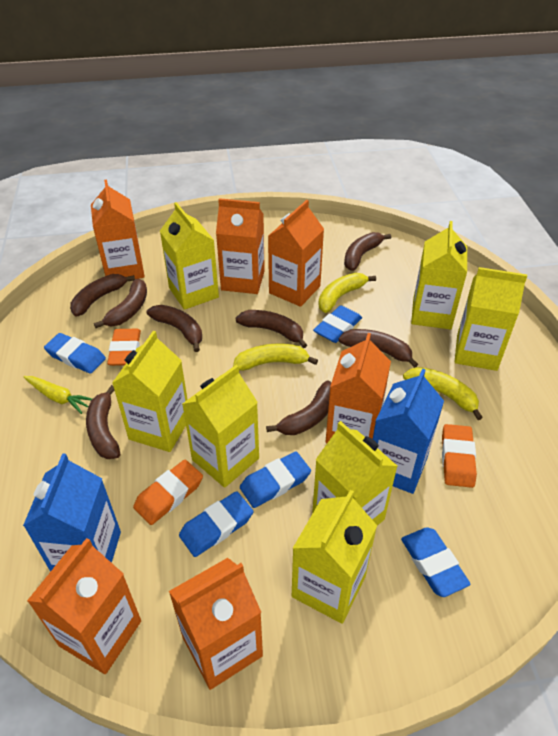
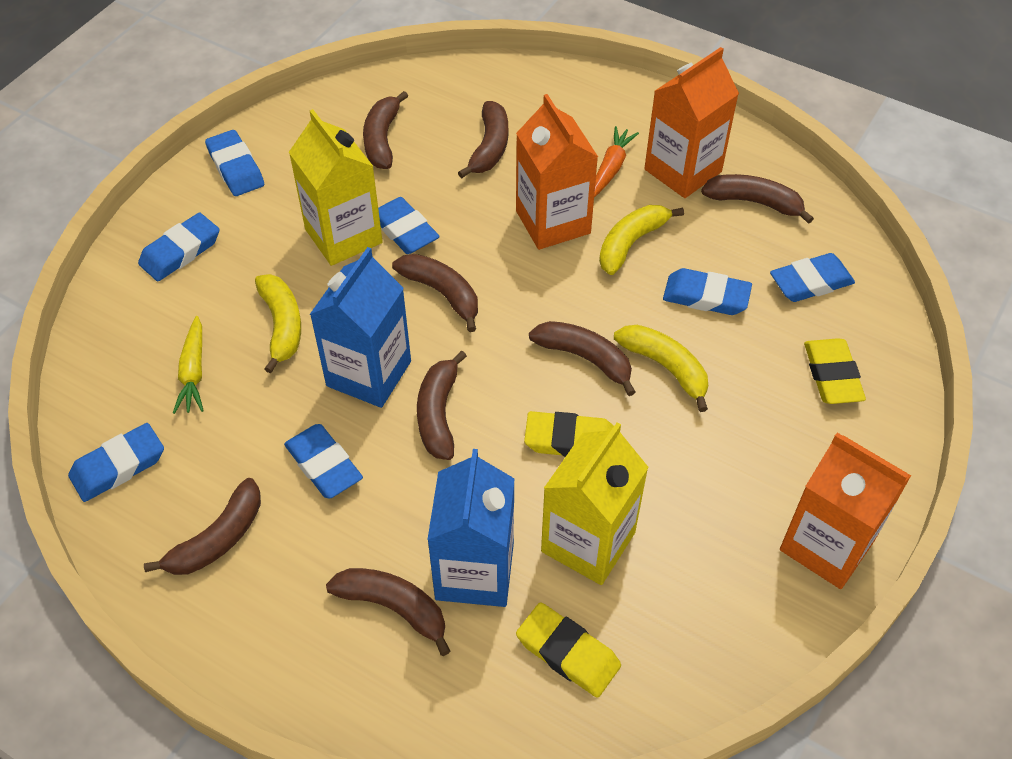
blue eraser: 5 -> 7
orange carrot: 0 -> 1
orange carton: 6 -> 3
orange eraser: 3 -> 0
yellow carton: 7 -> 2
yellow eraser: 0 -> 3

